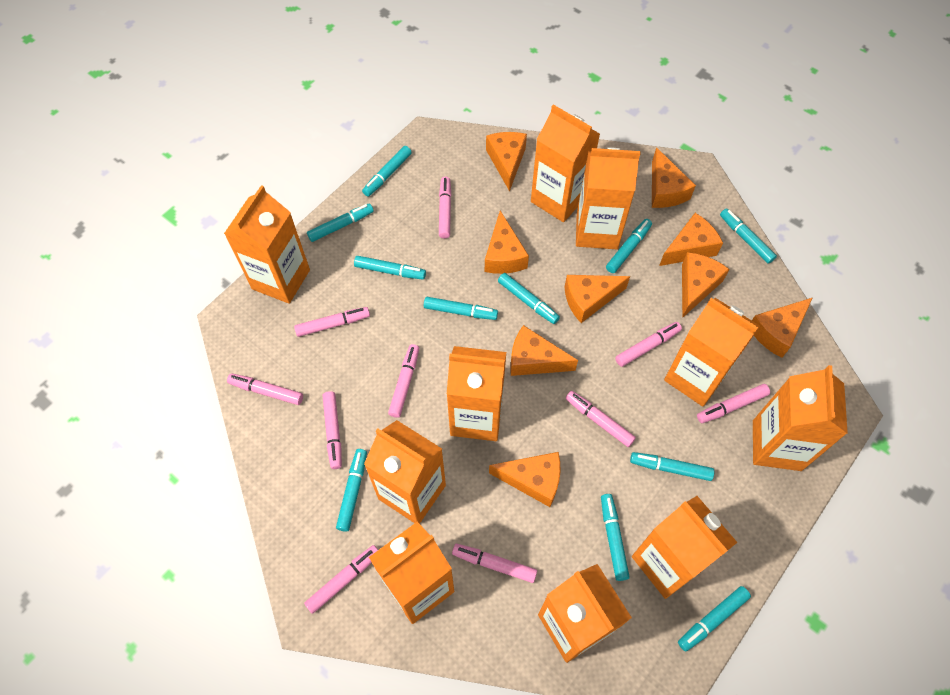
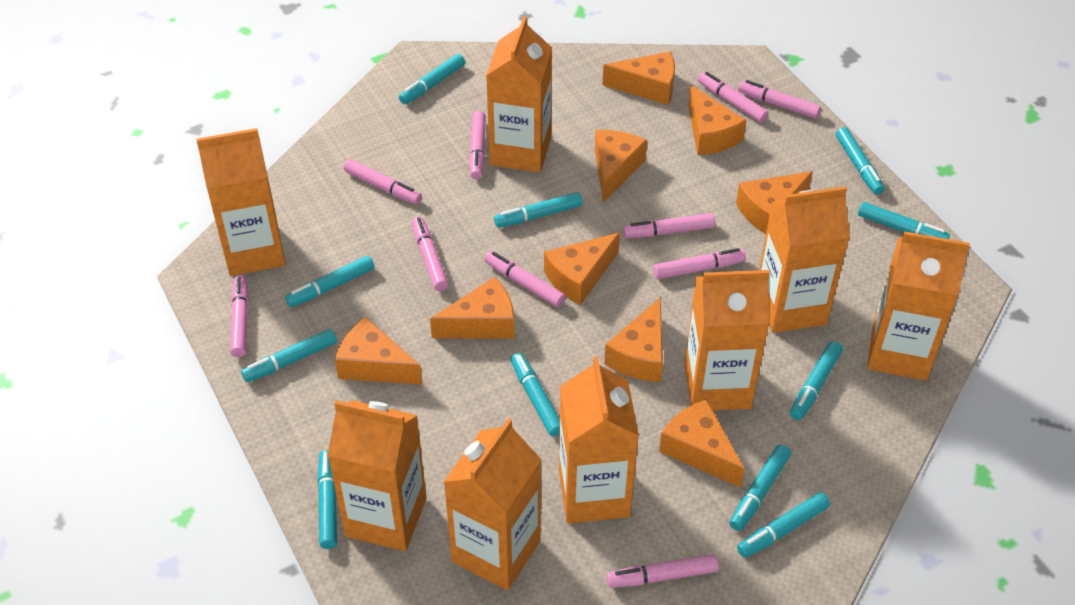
orange carton: 10 -> 8

